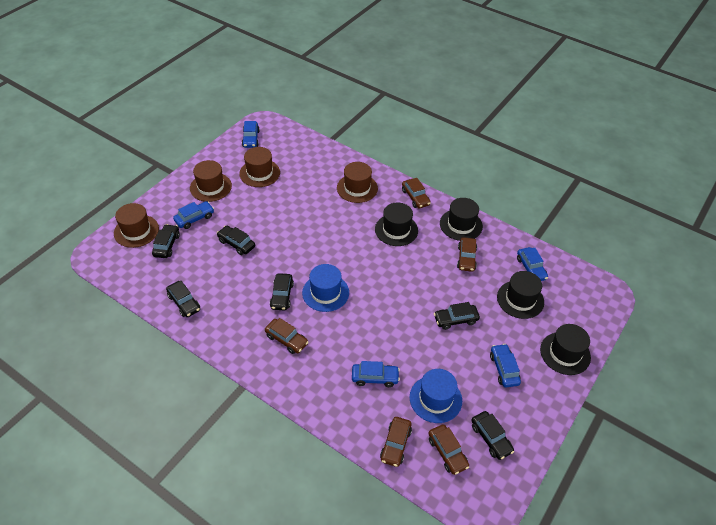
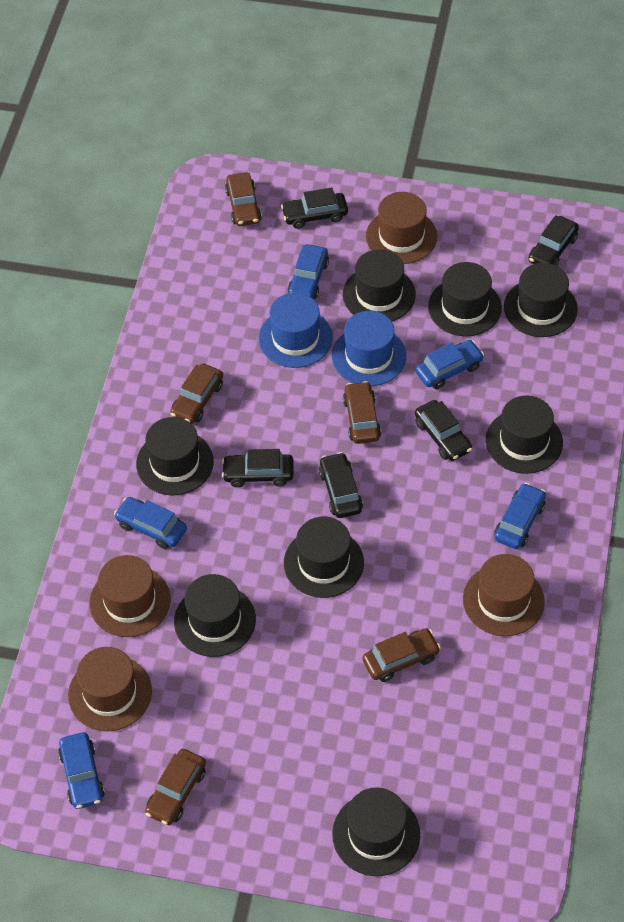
black car: 6 -> 5
black hat: 4 -> 8

